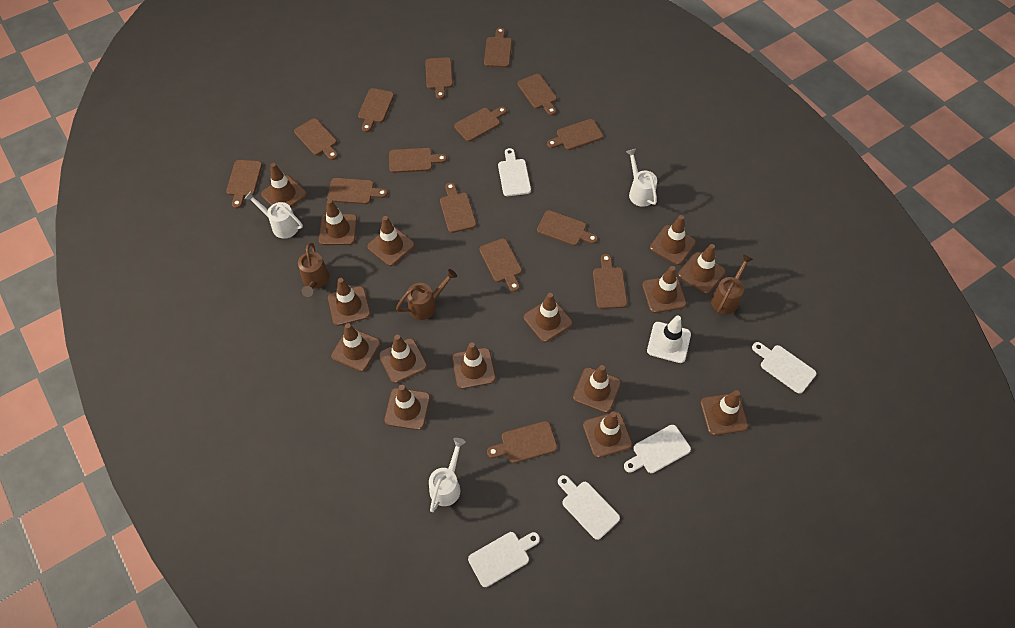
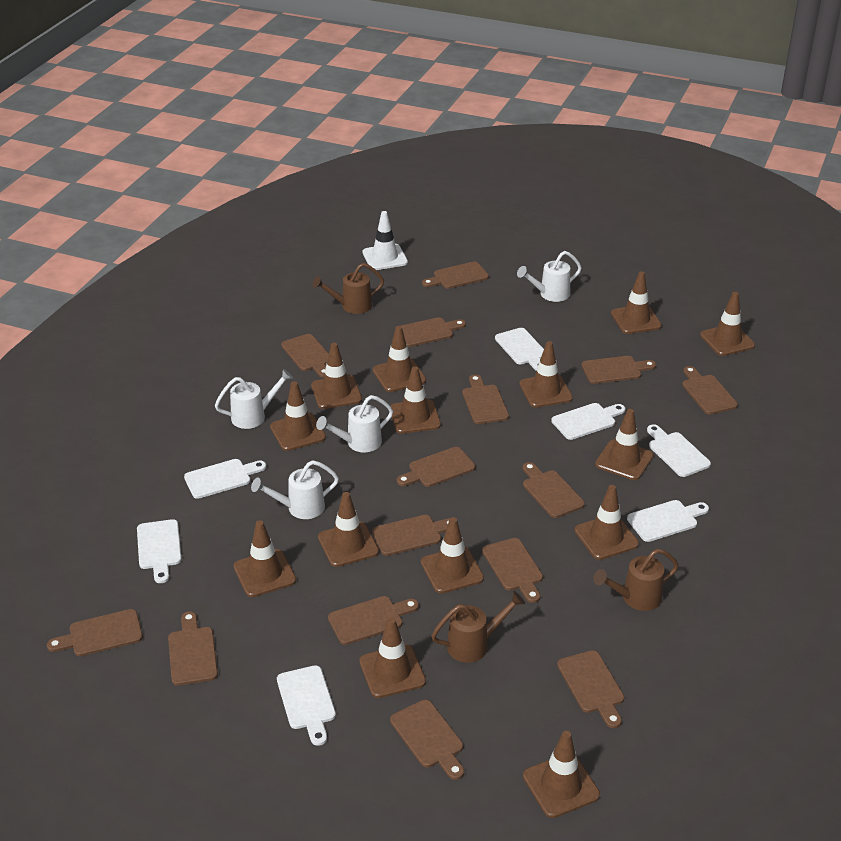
brown traffic cone: 15 -> 14
white cutting board: 5 -> 7
white watering can: 3 -> 4

